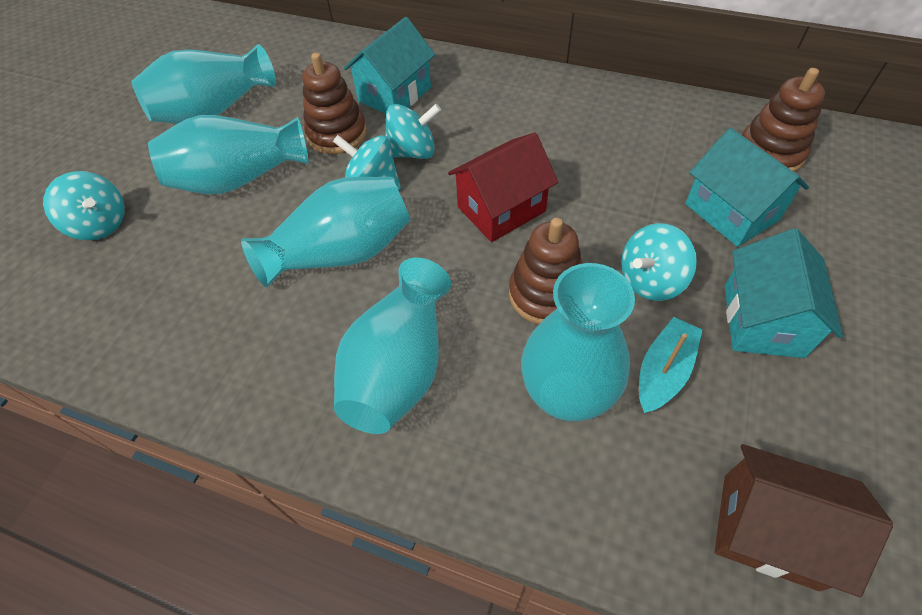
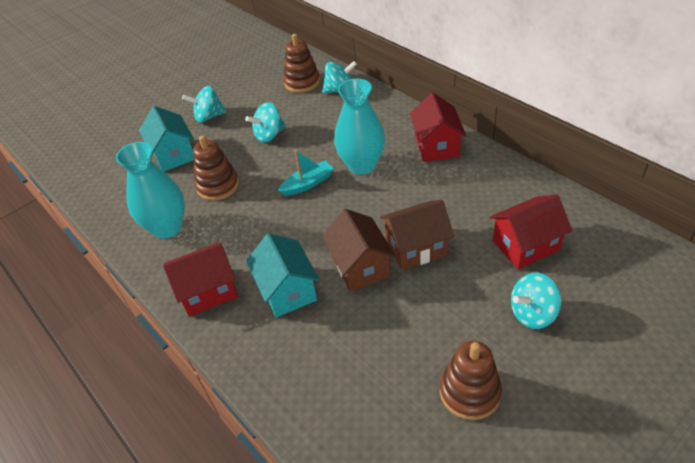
brown house: 1 -> 2
red house: 1 -> 3
turquoise house: 3 -> 2
turquoise vase: 5 -> 2

